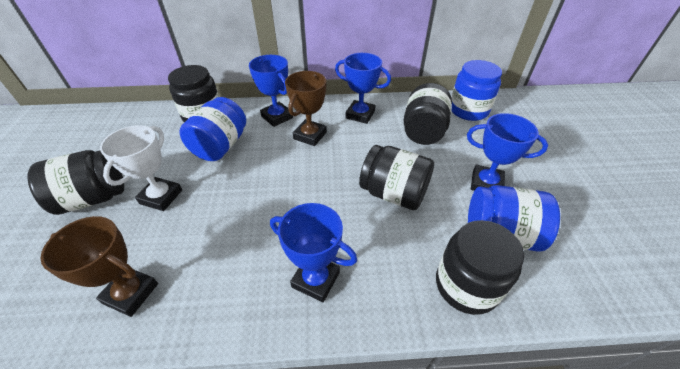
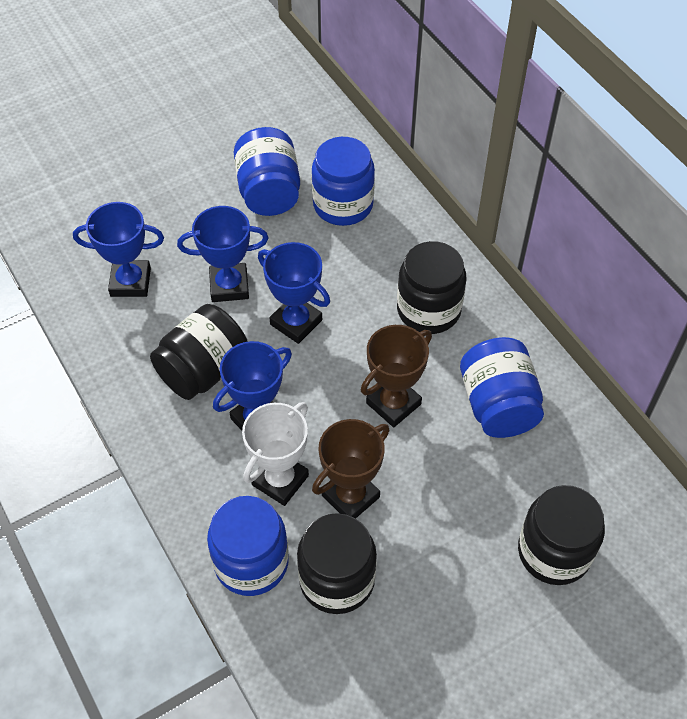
black jar: 5 -> 4
blue jar: 3 -> 4

